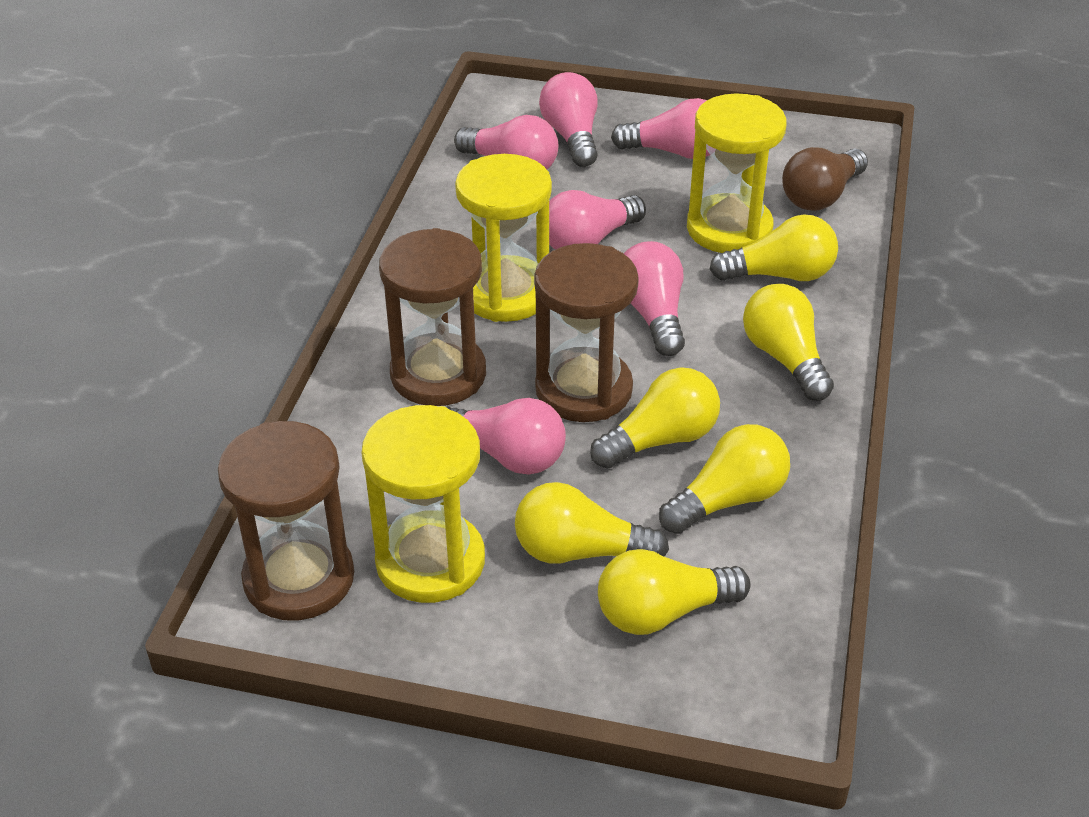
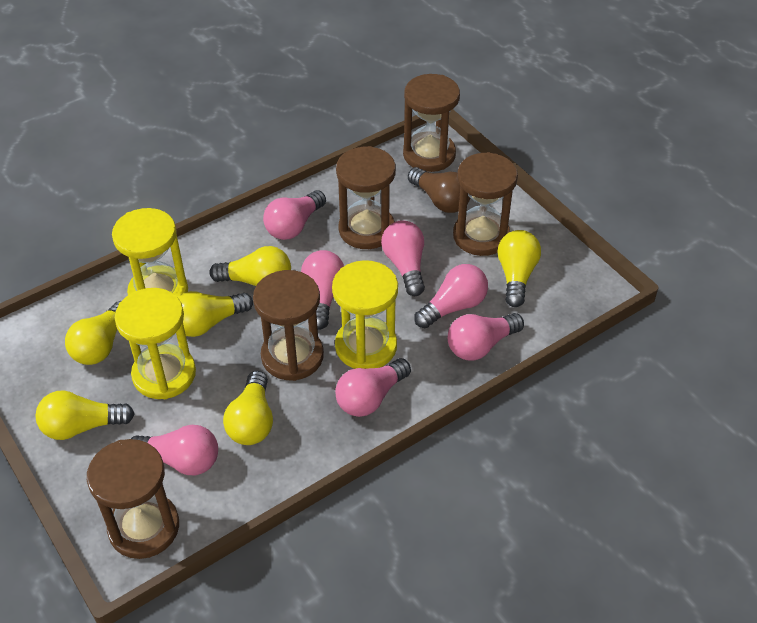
brown hourglass: 3 -> 5
pink light bulb: 6 -> 7

